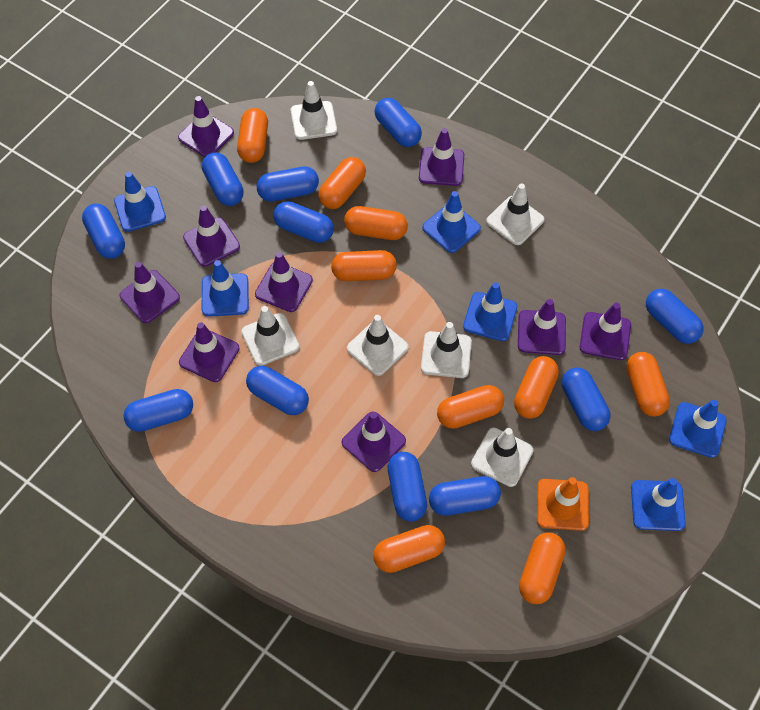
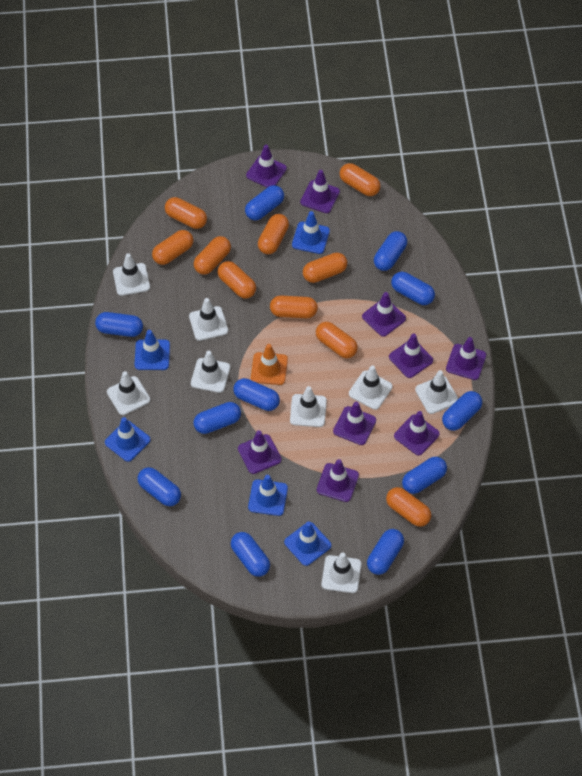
blue traffic cone: 6 -> 5
orange capsule: 9 -> 10
white traffic cone: 6 -> 8

